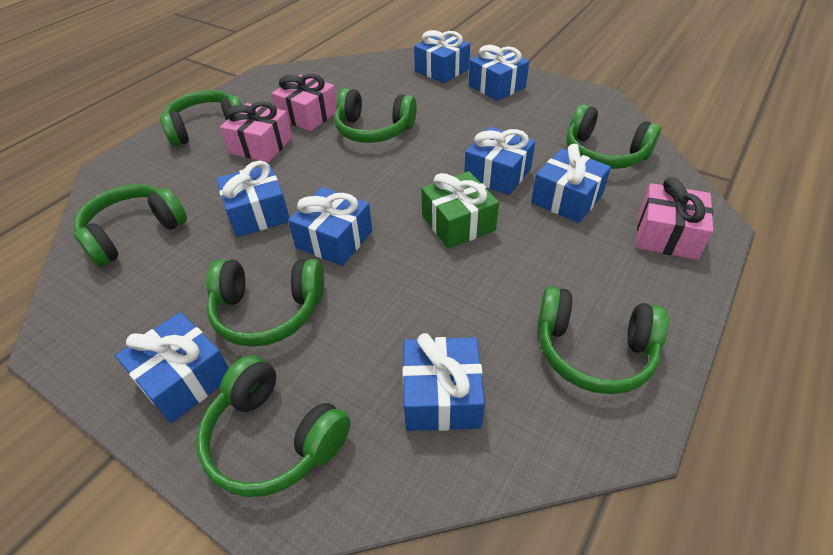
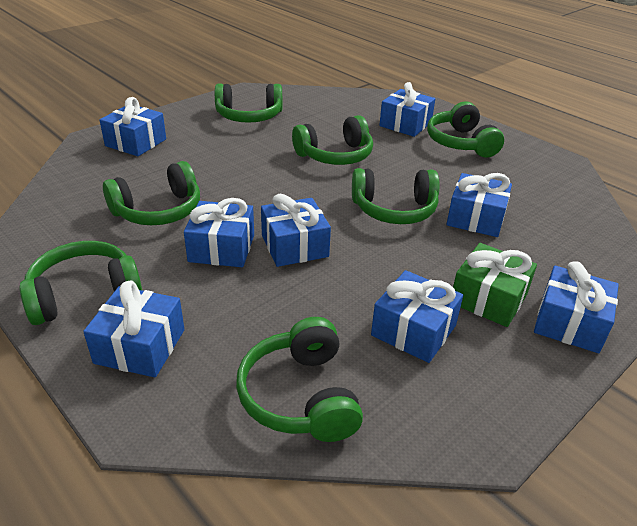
pink gift: 3 -> 0

